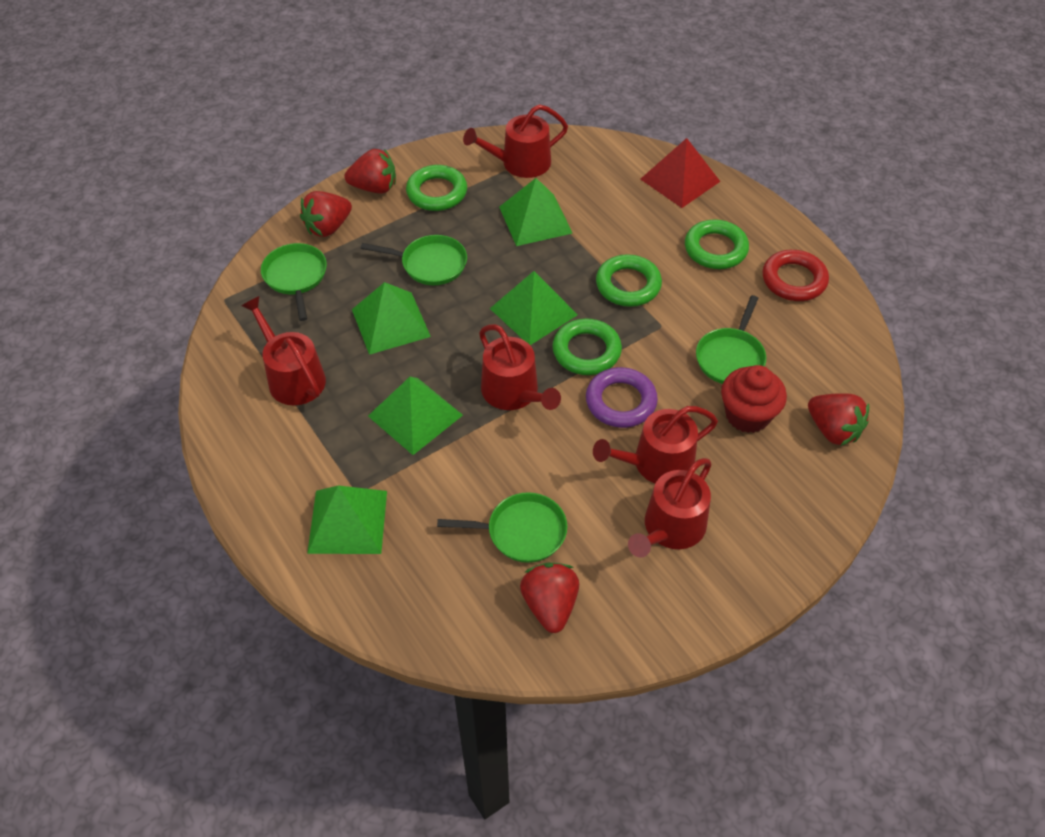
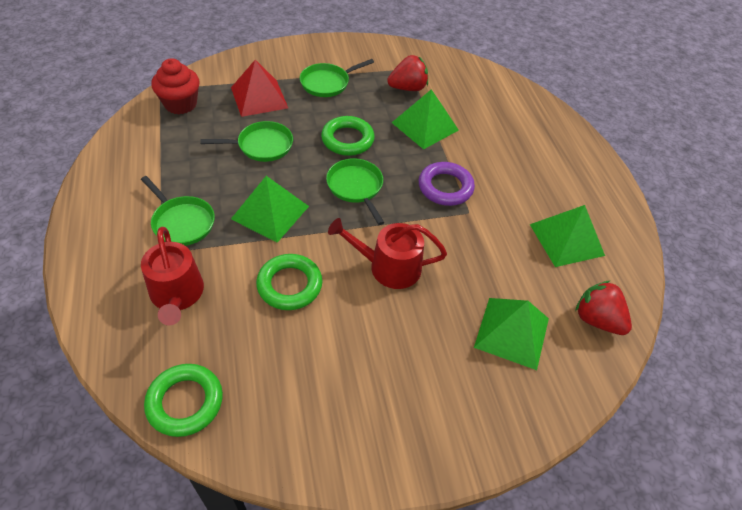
green pyramid: 5 -> 4
green ring: 4 -> 3
red ring: 1 -> 0
red strawberry: 4 -> 2
red watering can: 5 -> 2

